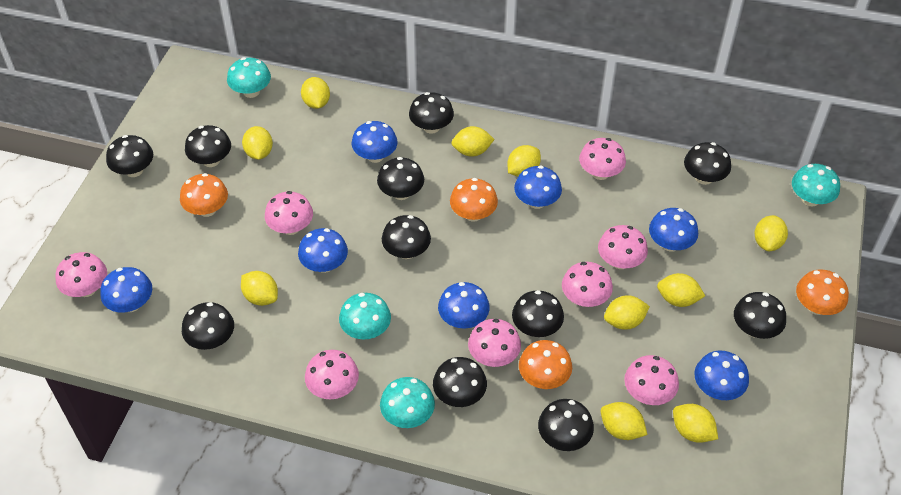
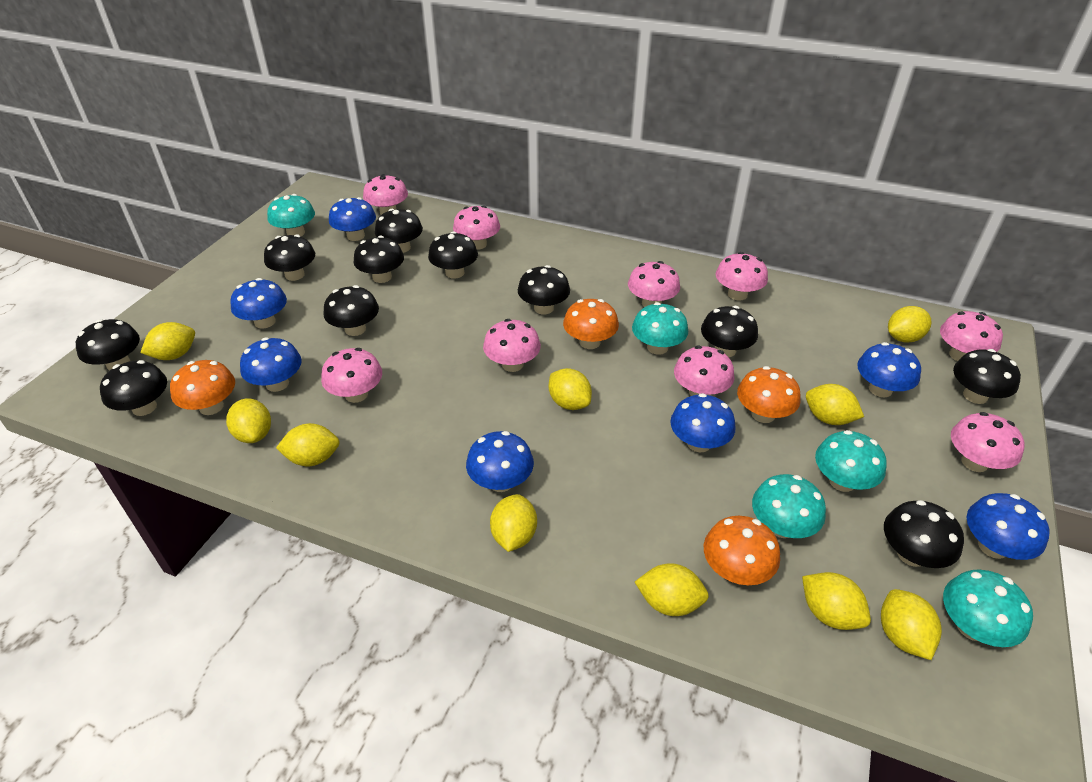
pink mushroom: 8 -> 9
turquoise mushroom: 4 -> 5

